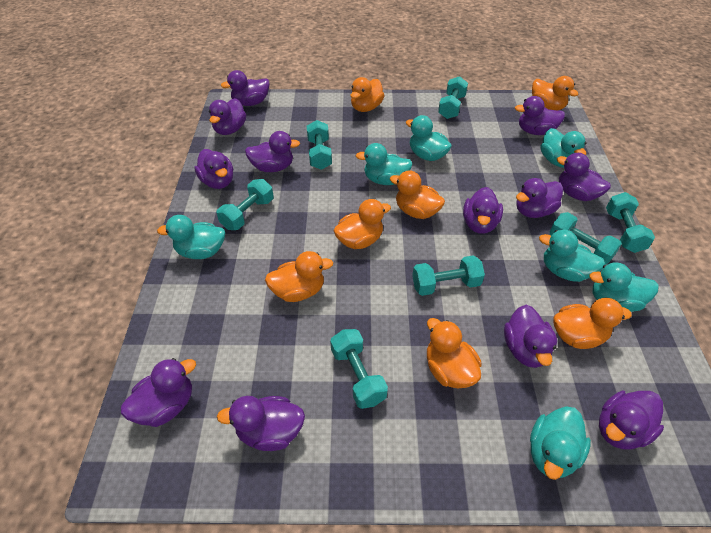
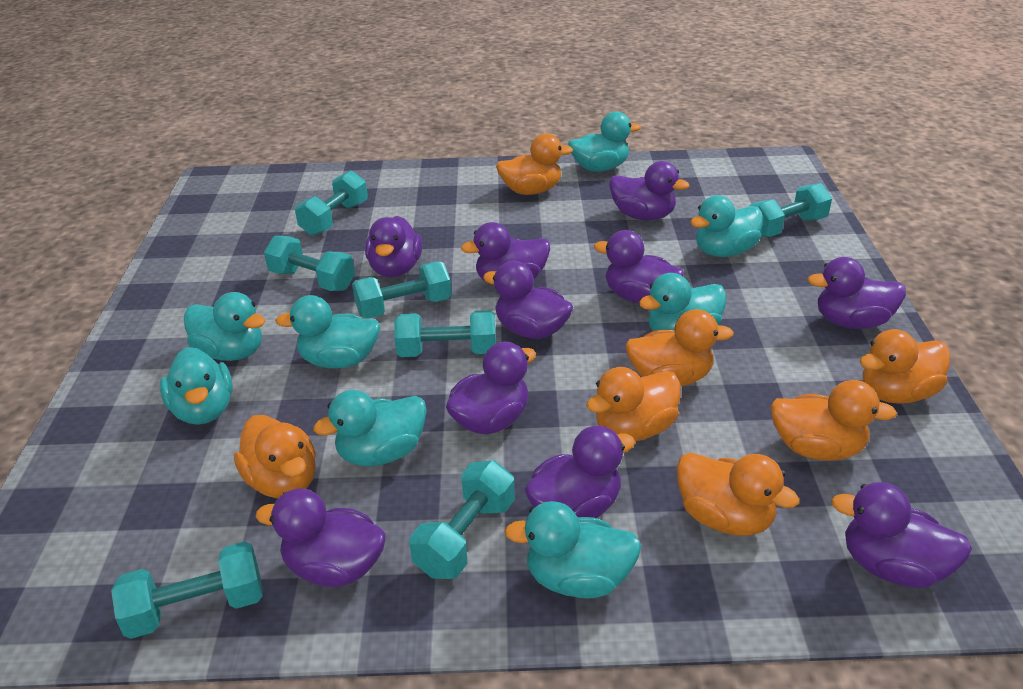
purple duck: 12 -> 10
turquoise duck: 7 -> 8

